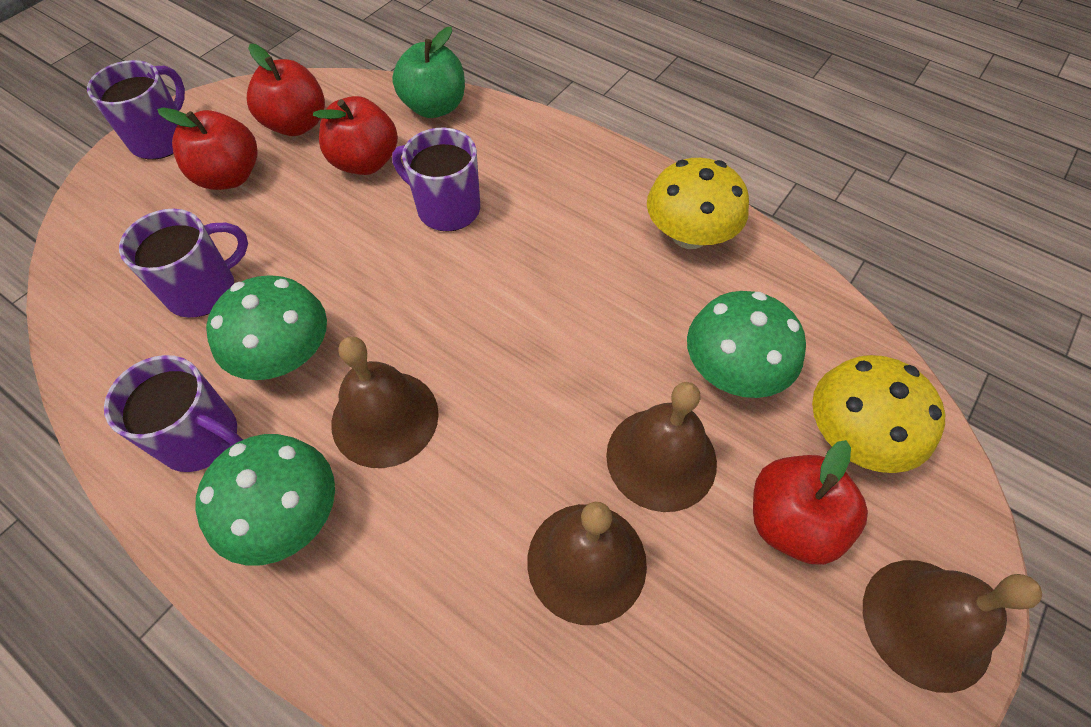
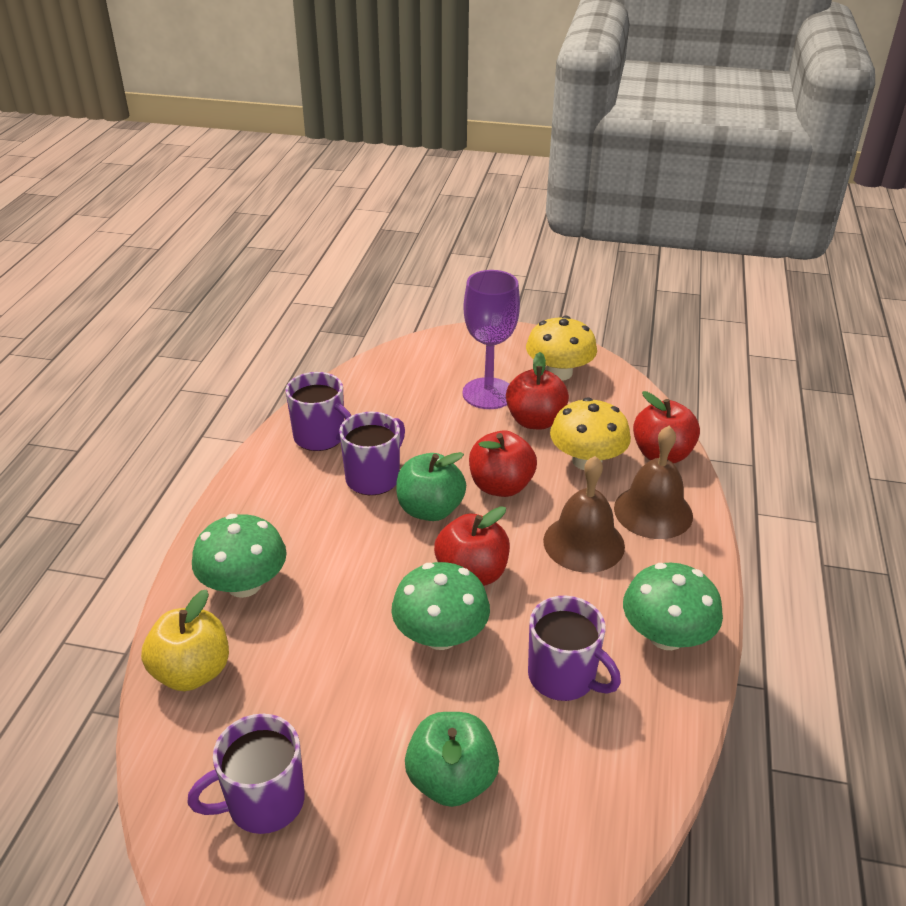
brown bell: 4 -> 2
green apple: 1 -> 2
purple goblet: 0 -> 1
yellow apple: 0 -> 1

